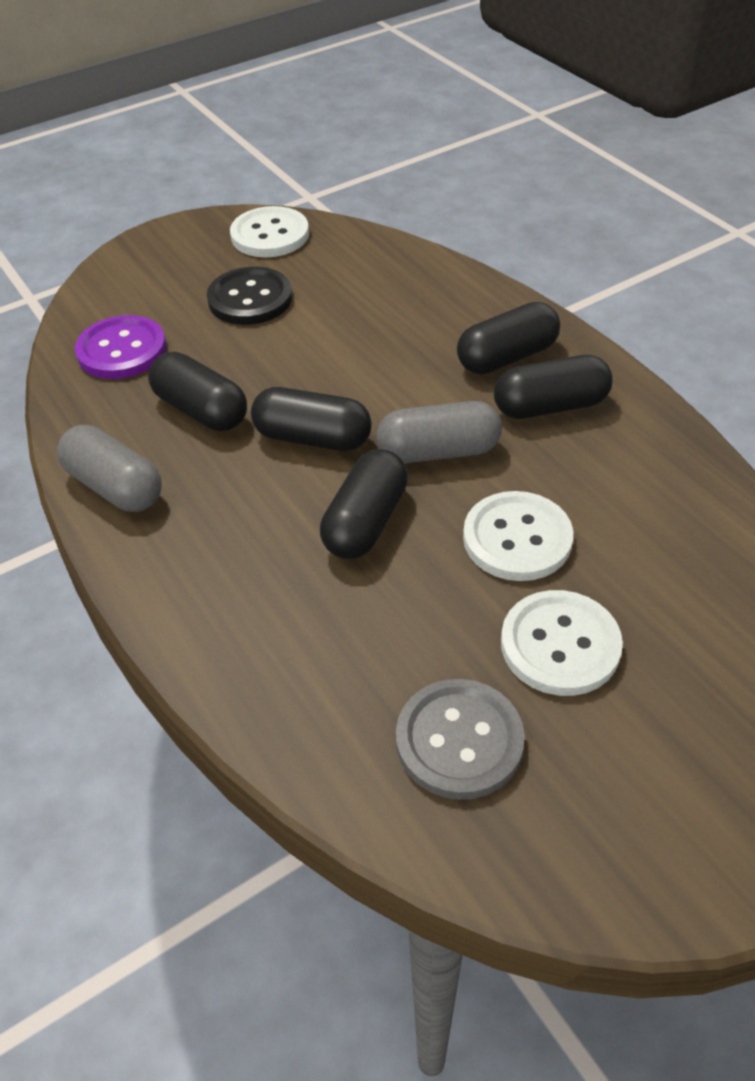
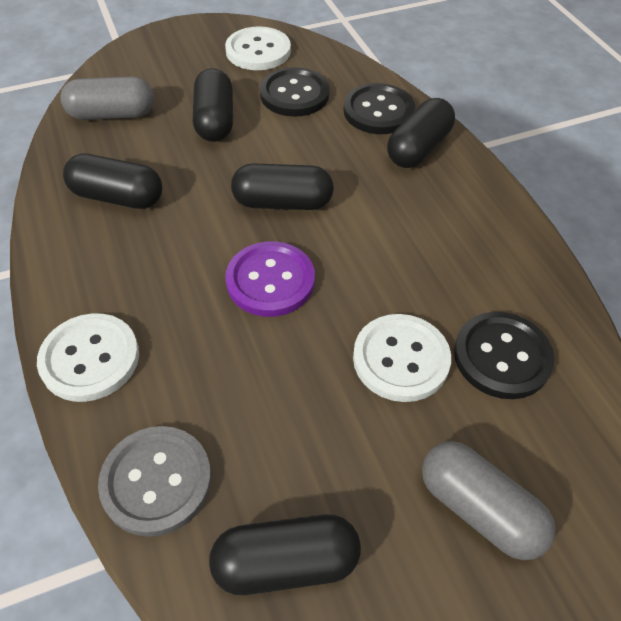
black button: 1 -> 3

